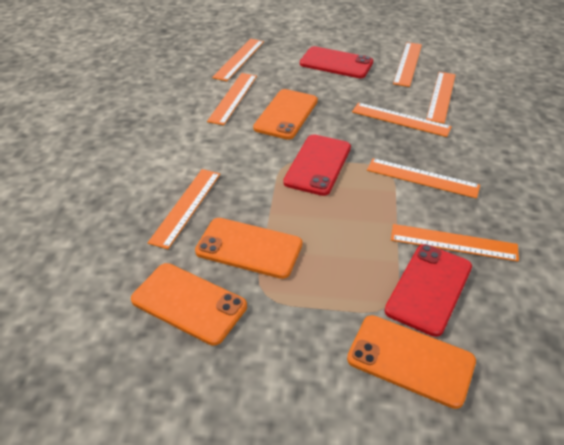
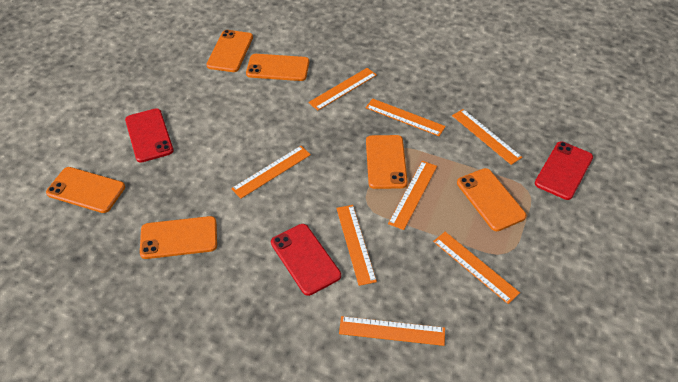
orange phone: 4 -> 6

